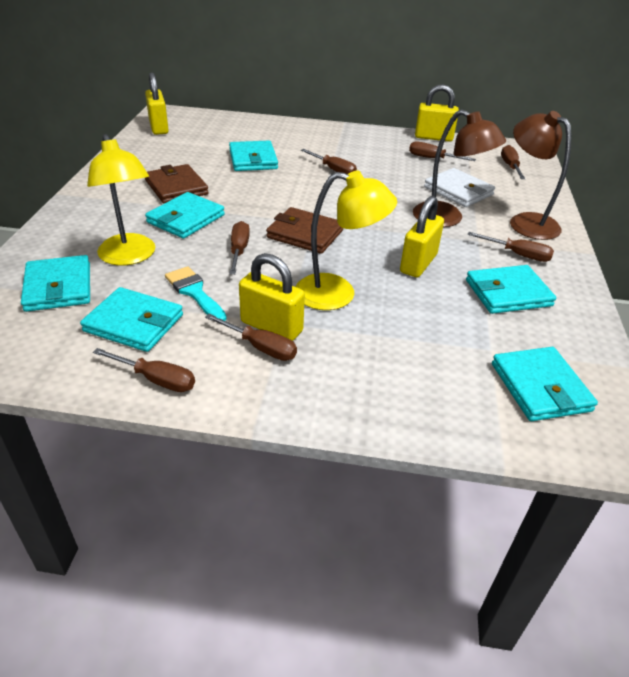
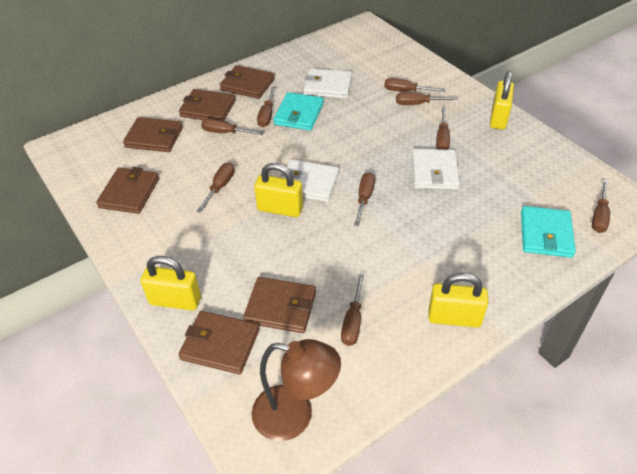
brown lamp: 2 -> 1
brown screwdriver: 7 -> 9
brown wallet: 2 -> 6
turquoise brush: 1 -> 0
turquoise wallet: 6 -> 2
white wallet: 1 -> 3
yellow lamp: 2 -> 0

